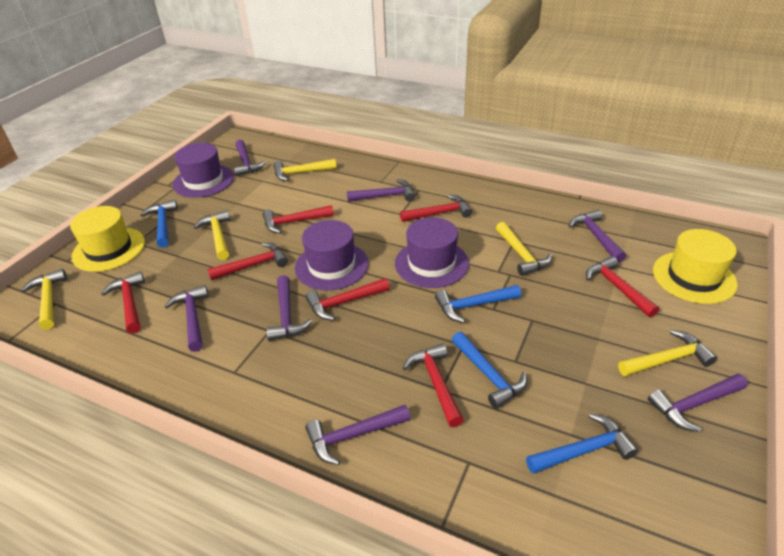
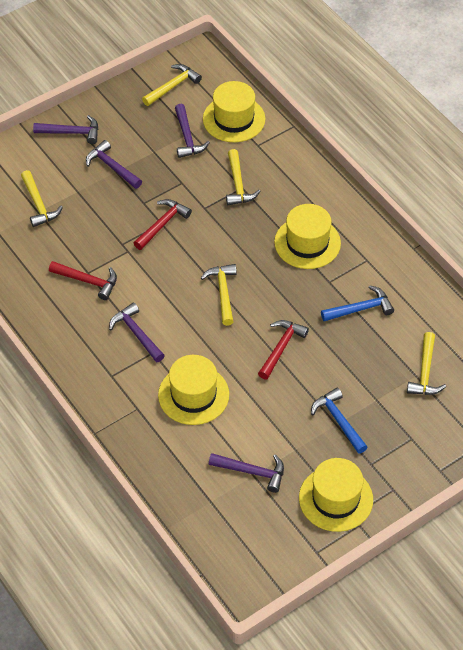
blue hammer: 4 -> 2
purple hammer: 7 -> 5
purple hat: 3 -> 0
red hammer: 7 -> 3
yellow hat: 2 -> 4

